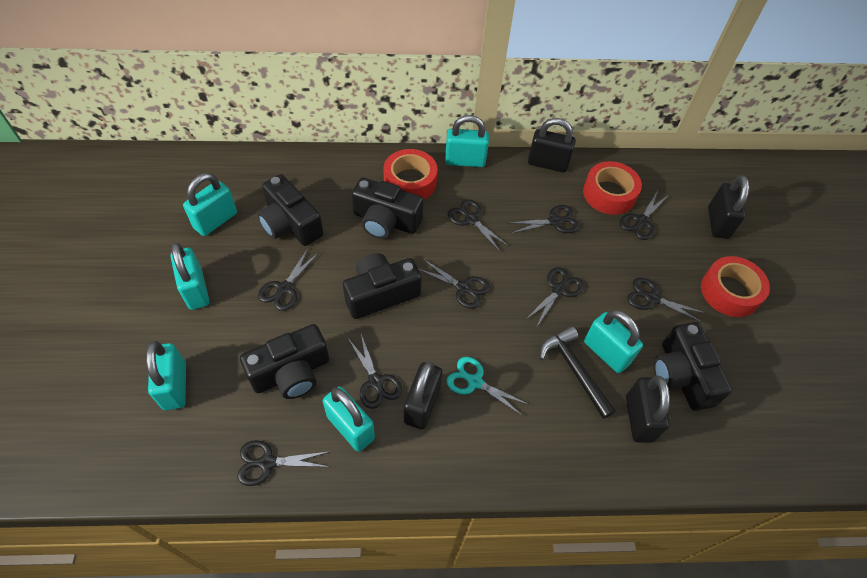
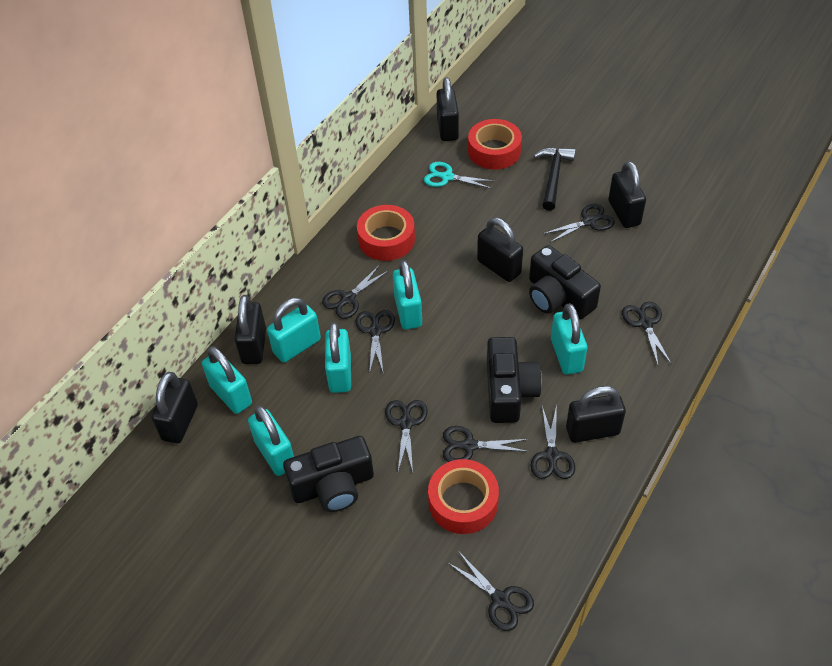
black camera: 5 -> 3
black padlock: 4 -> 6
black scissors: 9 -> 8

